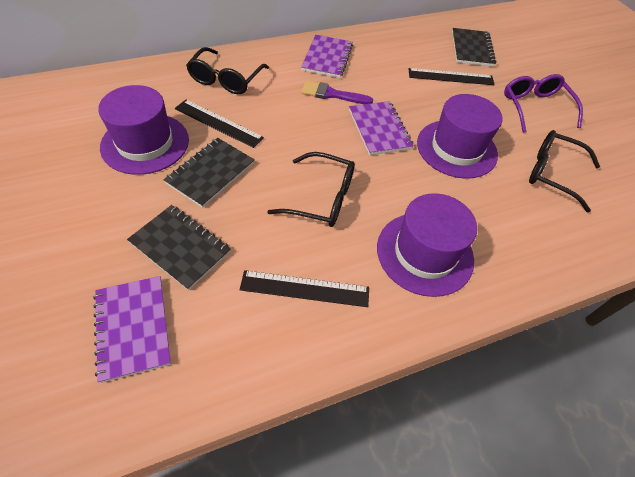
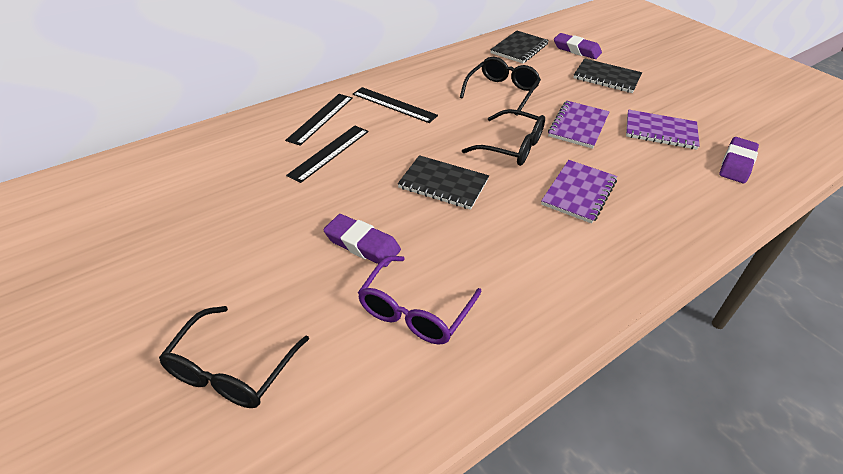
purple brush: 1 -> 0
purple eraser: 0 -> 3
purple hat: 3 -> 0

